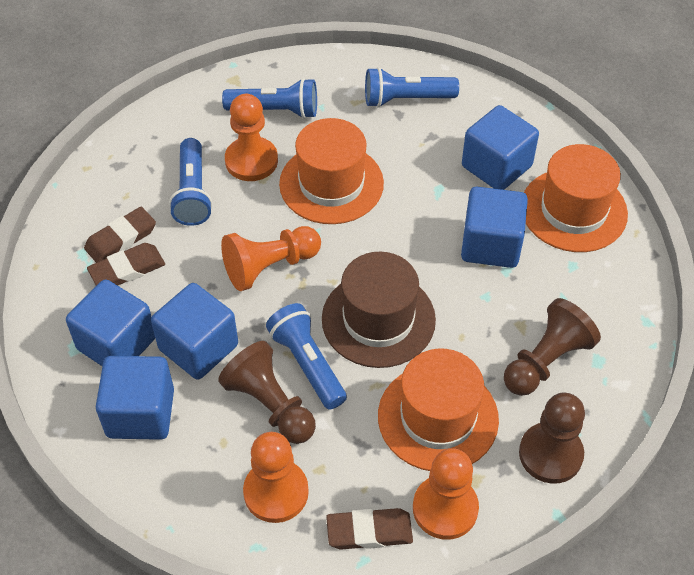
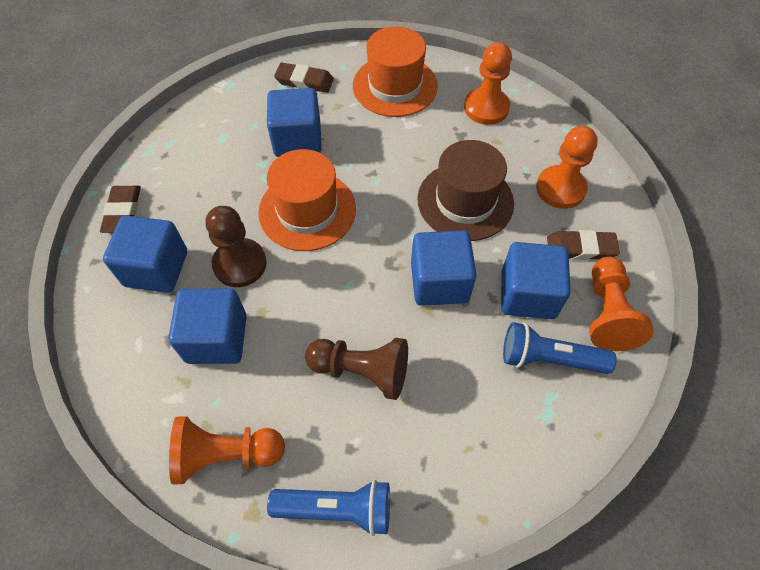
blue flashlight: 4 -> 2
brown pawn: 3 -> 2
orange hat: 3 -> 2

